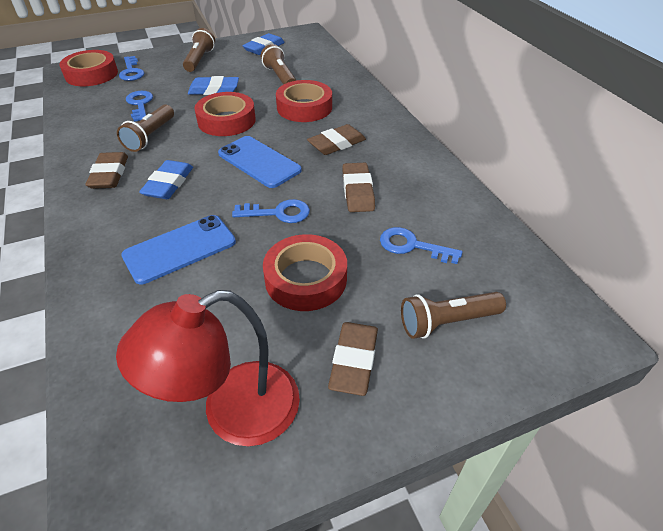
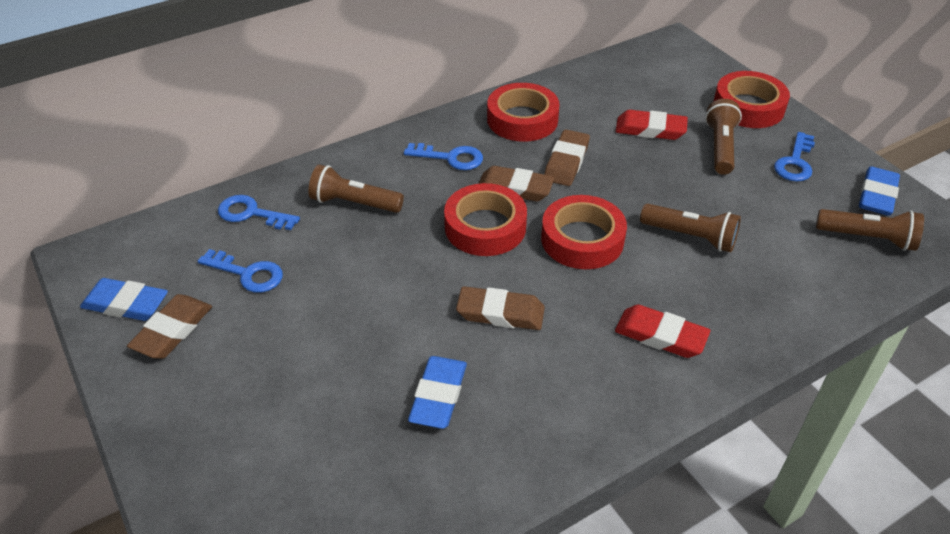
blue phone: 2 -> 0
red eraser: 0 -> 2
red lamp: 1 -> 0

